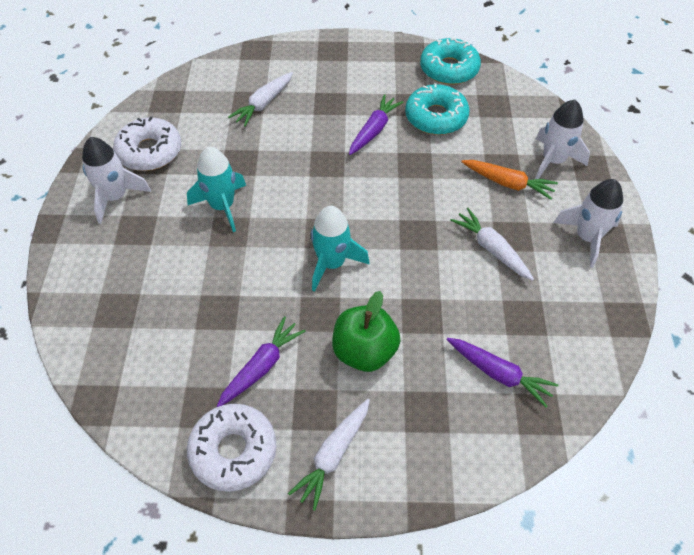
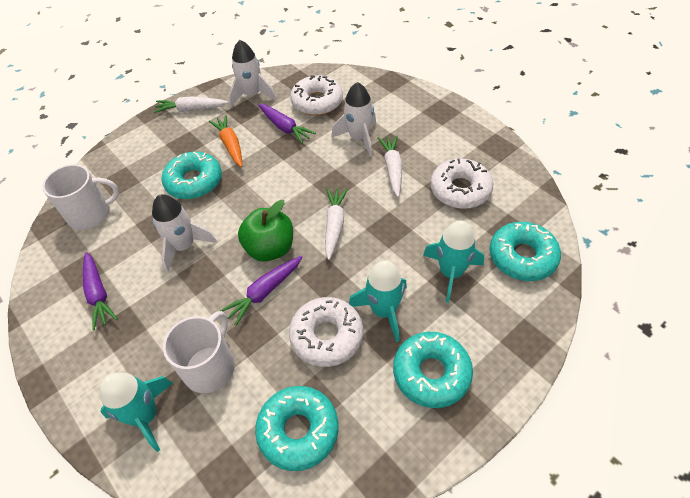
turquoise donut: 2 -> 4
turquoise rocket: 2 -> 3
white donut: 2 -> 3
white mug: 0 -> 2

